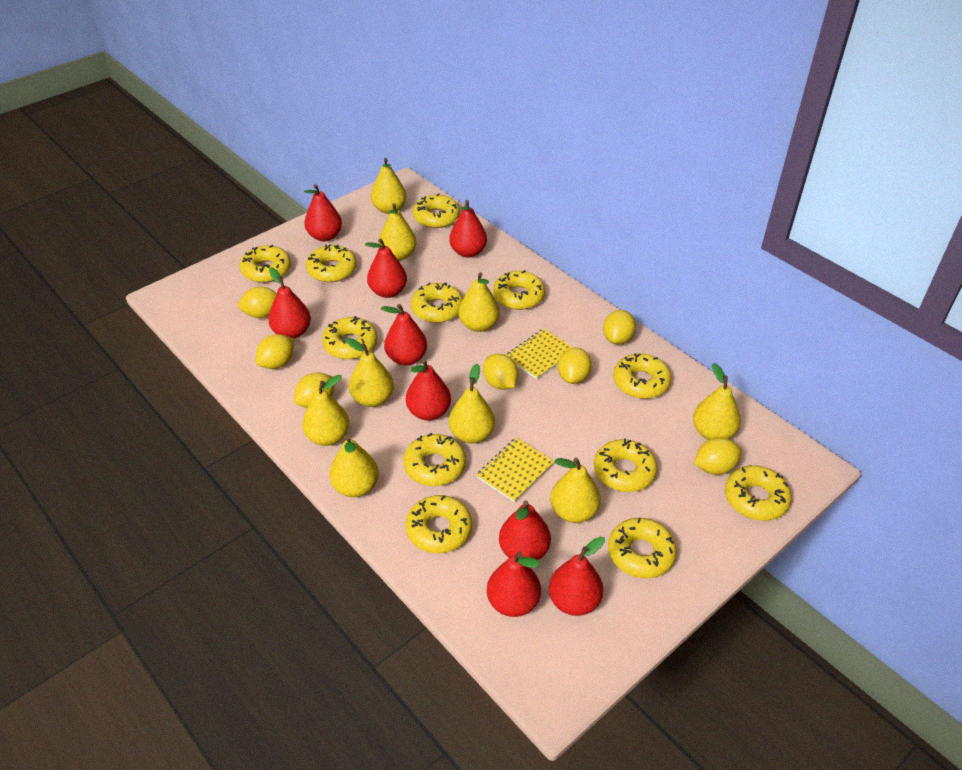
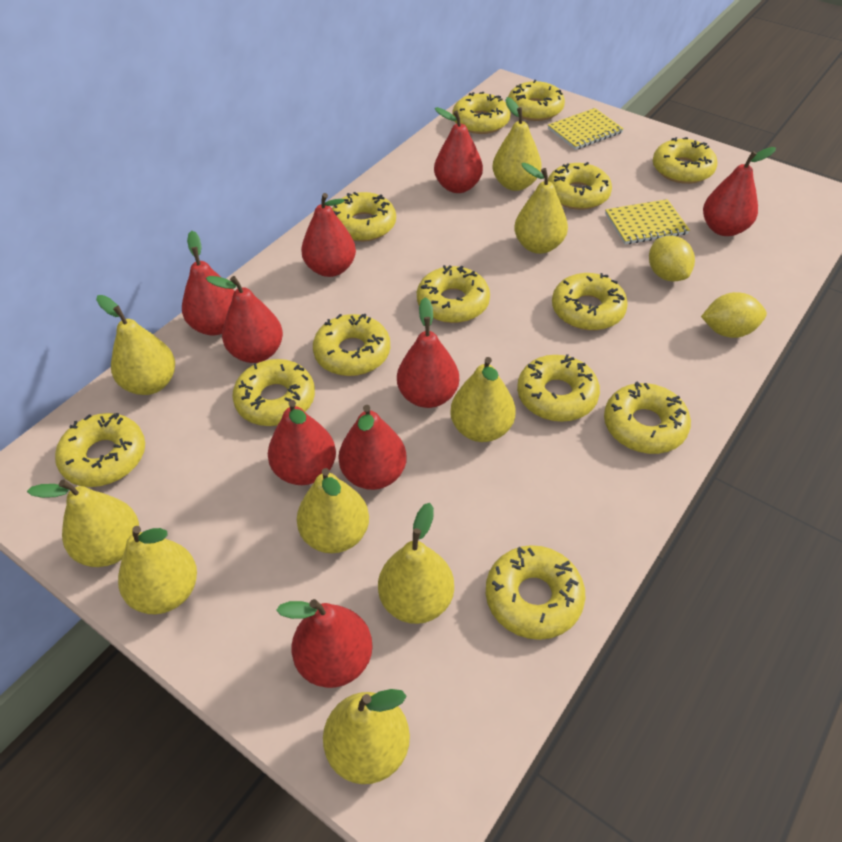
yellow donut: 12 -> 13
yellow lemon: 7 -> 2

